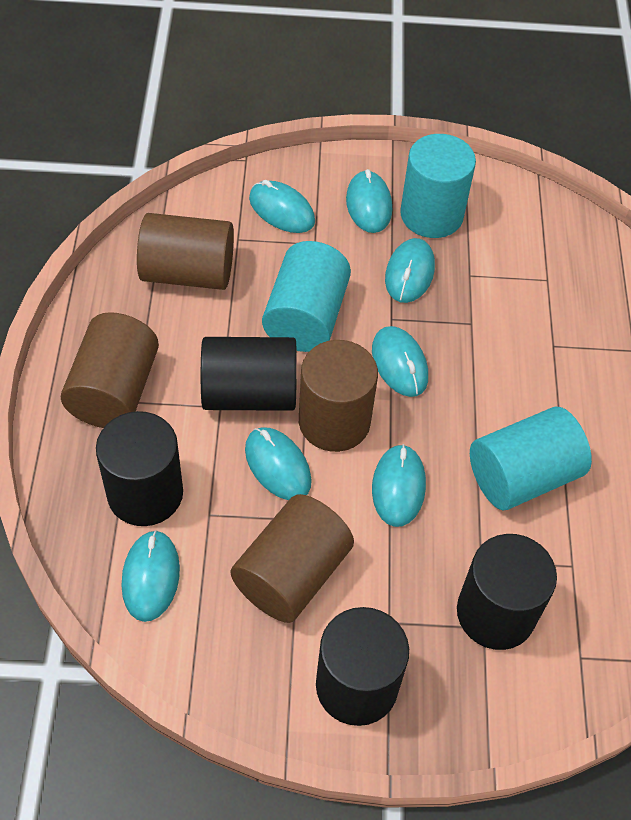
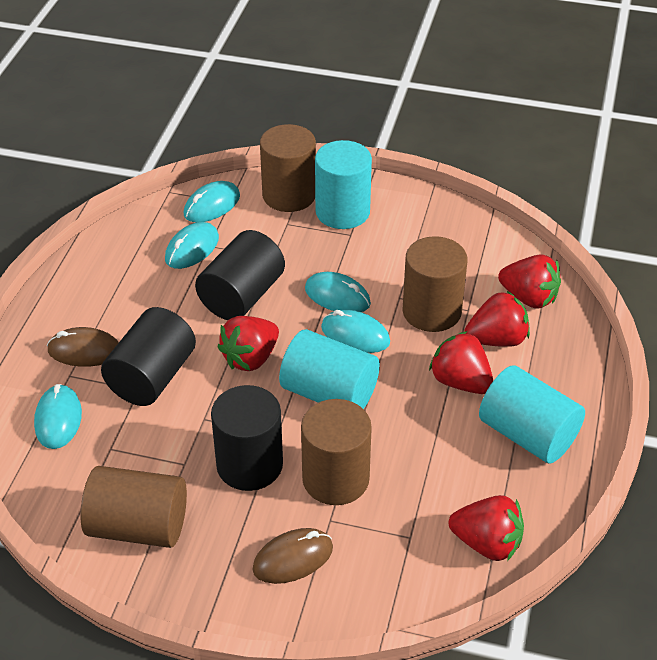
black cylinder: 4 -> 3
brown mouse: 0 -> 2
red strawberry: 0 -> 5
turquoise mouse: 7 -> 5

